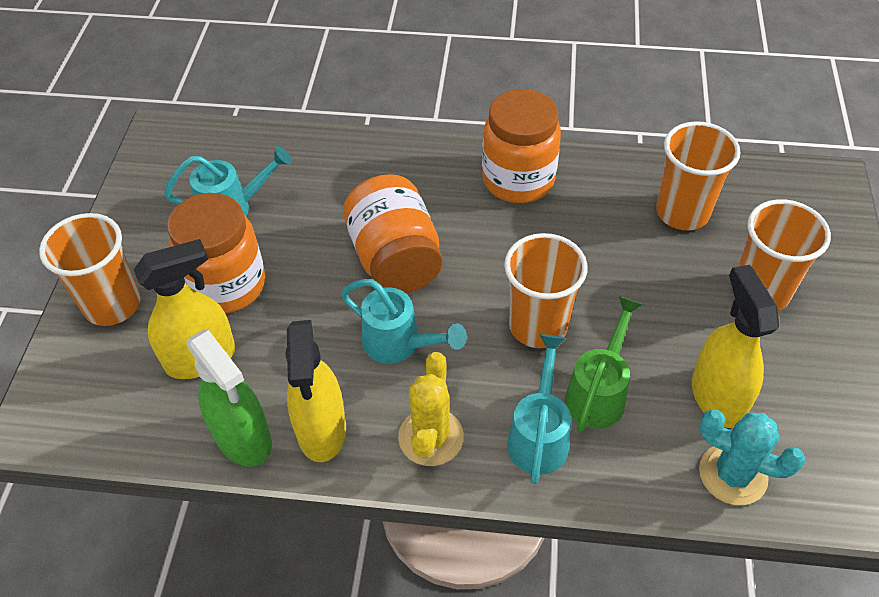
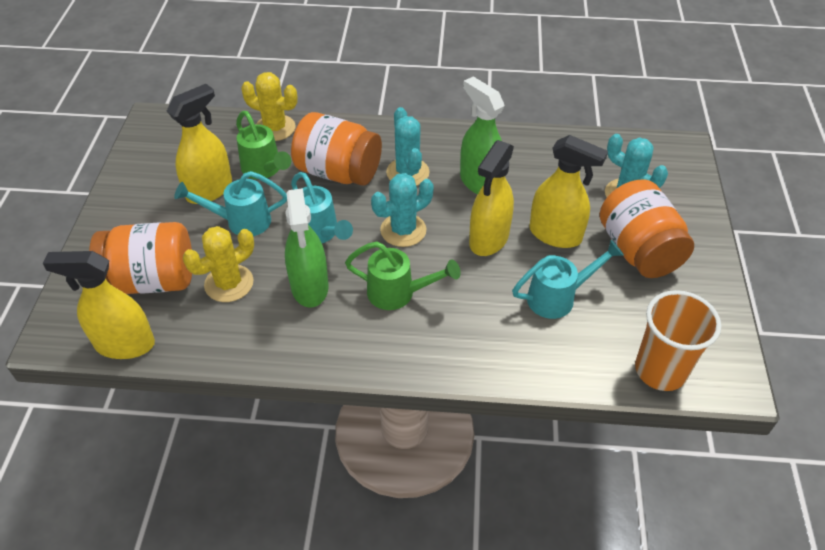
green spray bottle: 1 -> 2
green watering can: 1 -> 2
orange cup: 4 -> 1
turquoise cactus: 1 -> 3
yellow cactus: 1 -> 2
yellow spray bottle: 3 -> 4

